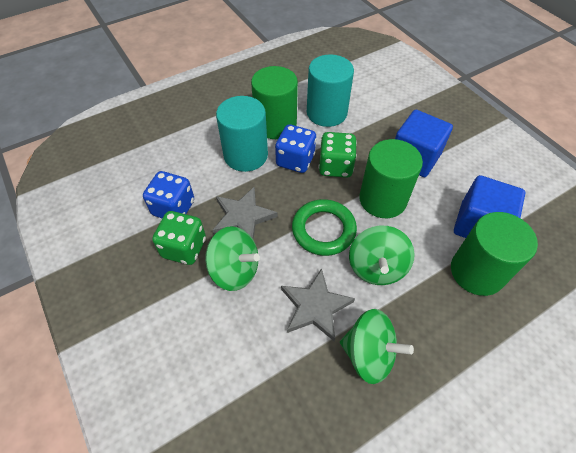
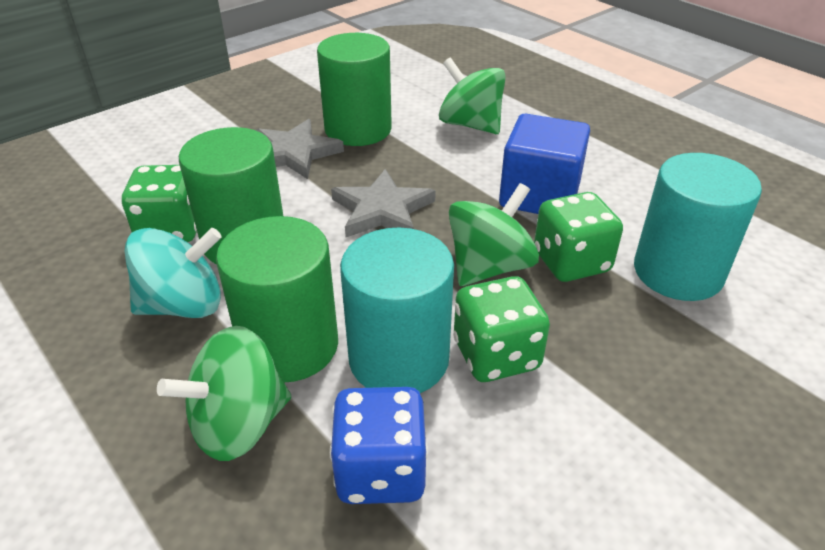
blue cube: 2 -> 1
blue dice: 2 -> 1
green dice: 2 -> 3
green ring: 1 -> 0
turquoise spinning top: 0 -> 1

